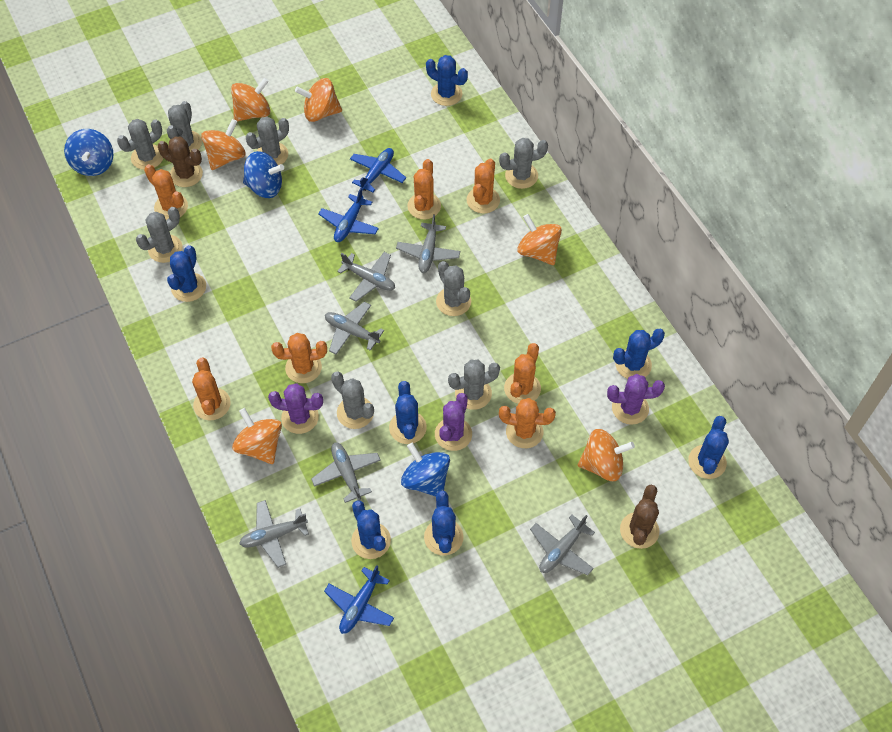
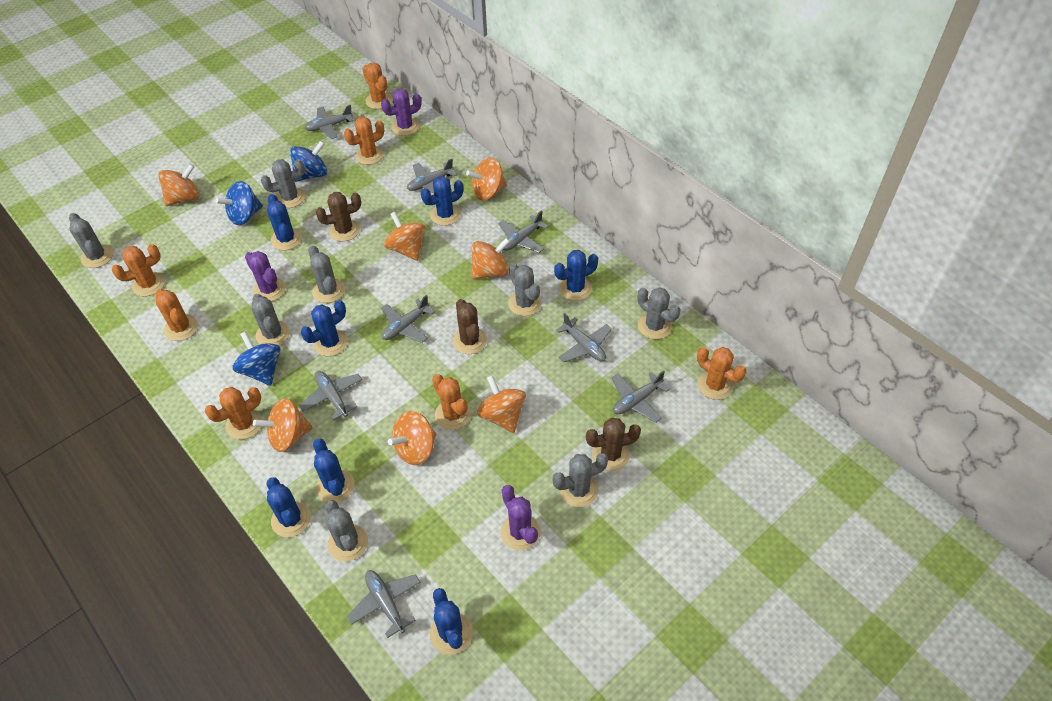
blue plane: 3 -> 0
brown cactus: 2 -> 3
grey plane: 6 -> 8
orange spinning top: 6 -> 7

